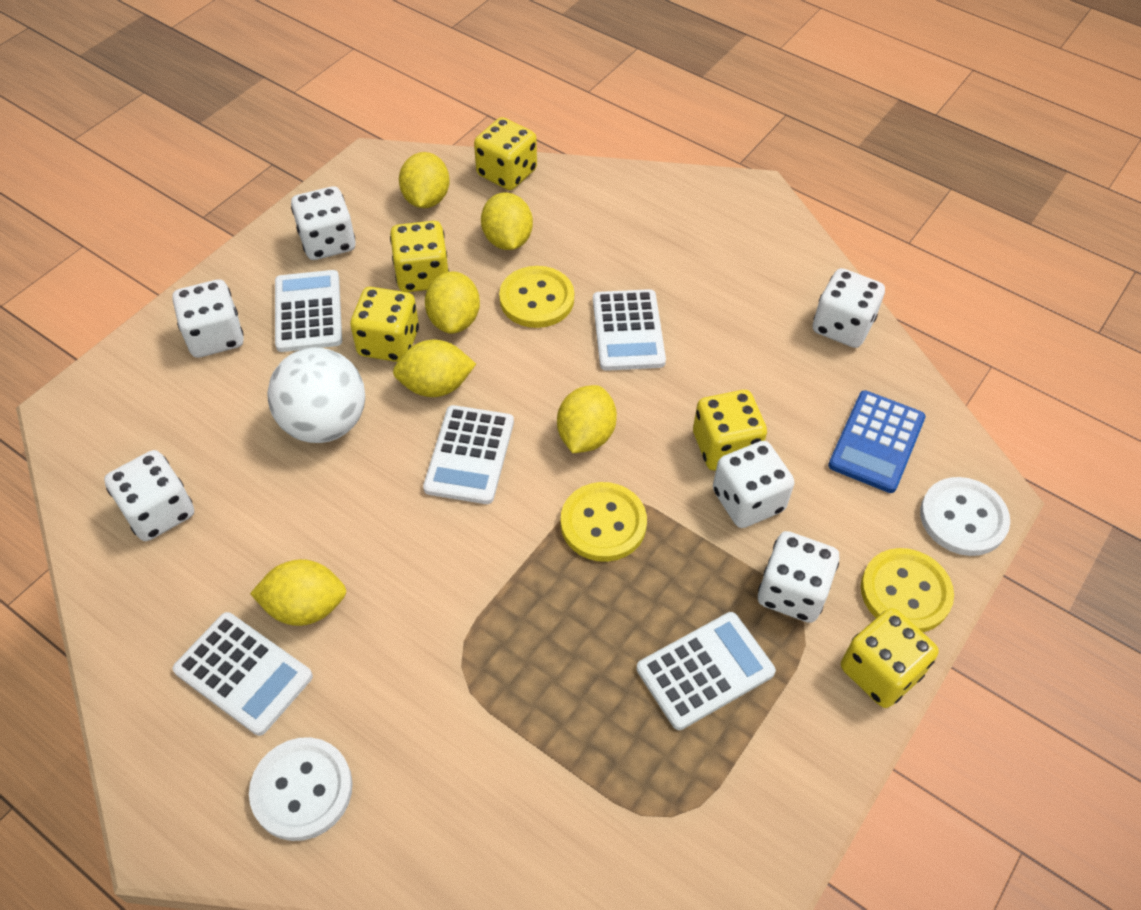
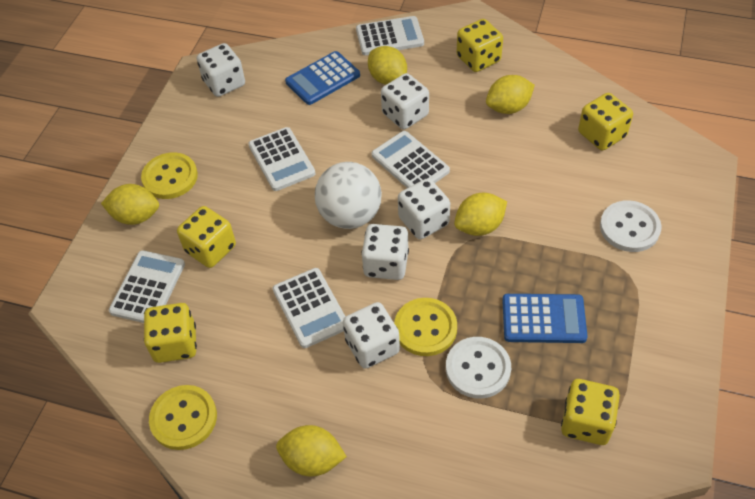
blue calculator: 1 -> 2
white dice: 6 -> 5
yellow lemon: 6 -> 5

